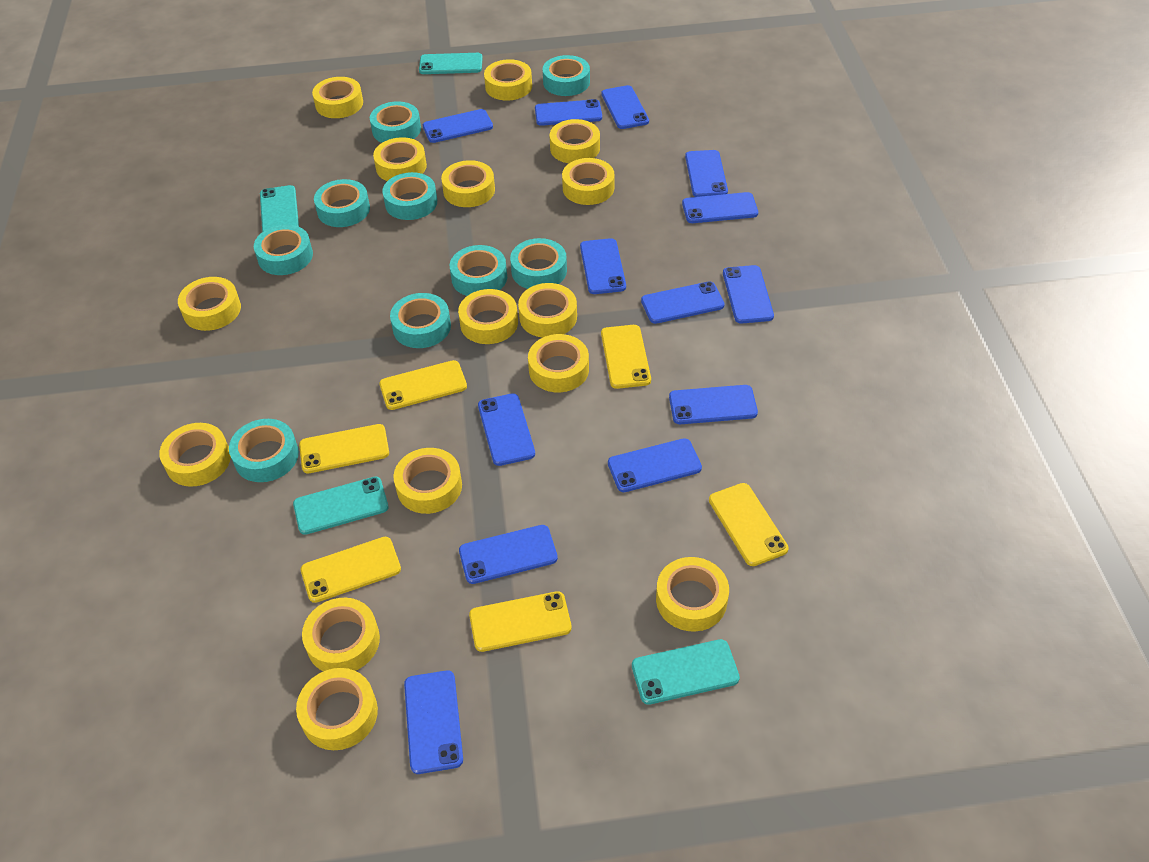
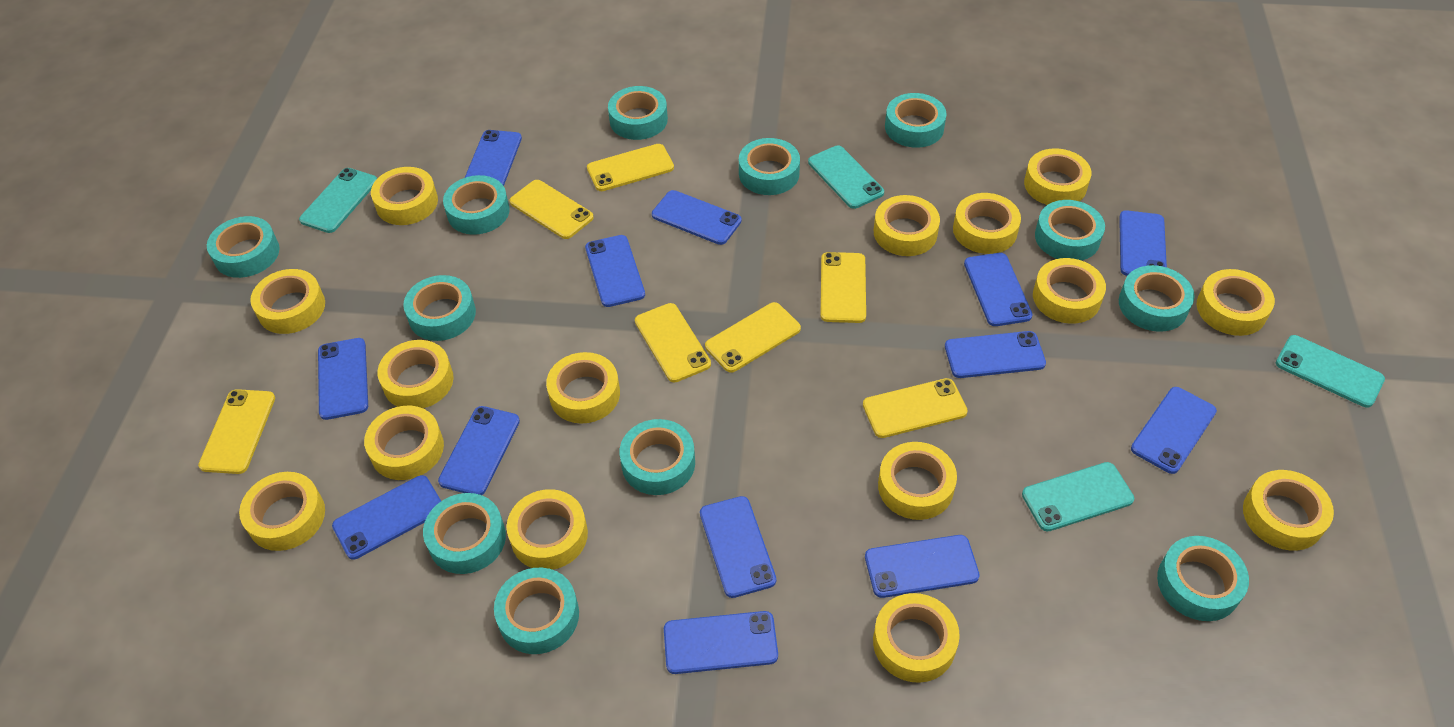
turquoise tape: 9 -> 12
yellow phone: 6 -> 7

